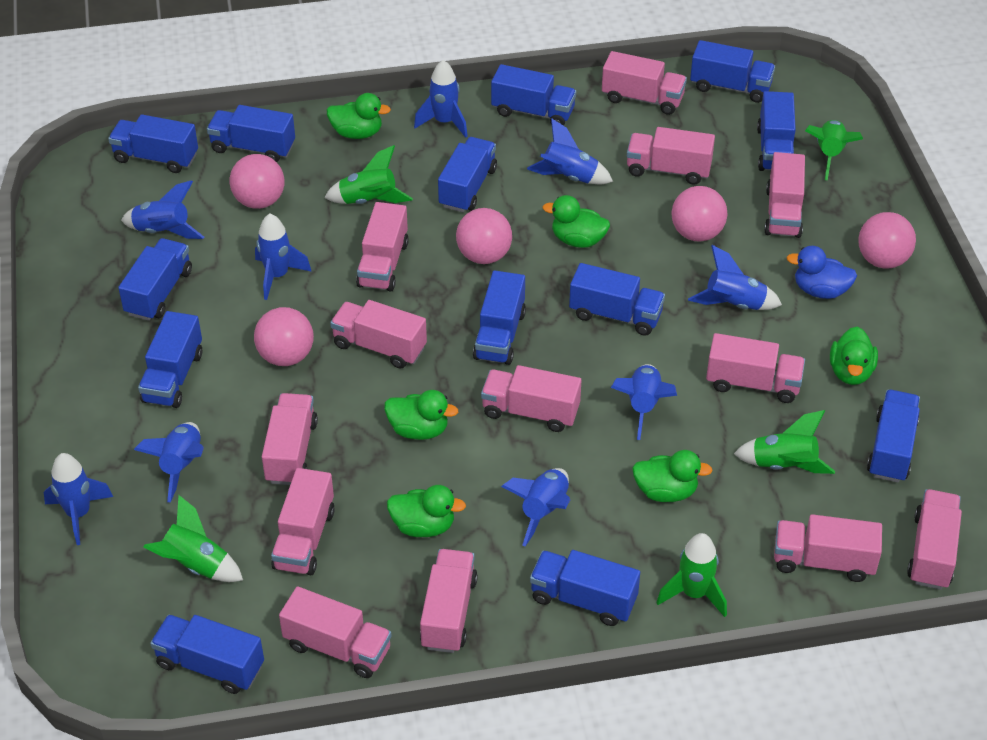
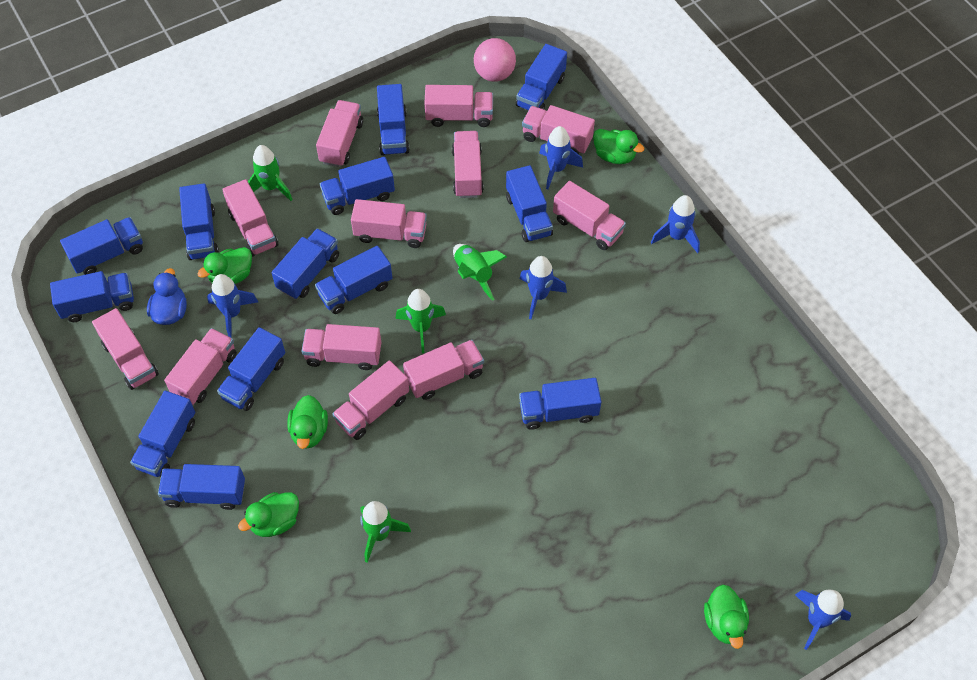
blue rocket: 9 -> 5
green duck: 6 -> 5
green rocket: 5 -> 4
pink ball: 5 -> 1
pink truck: 13 -> 12

